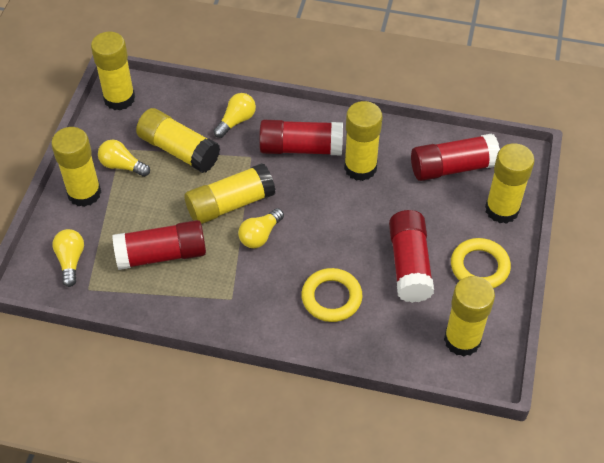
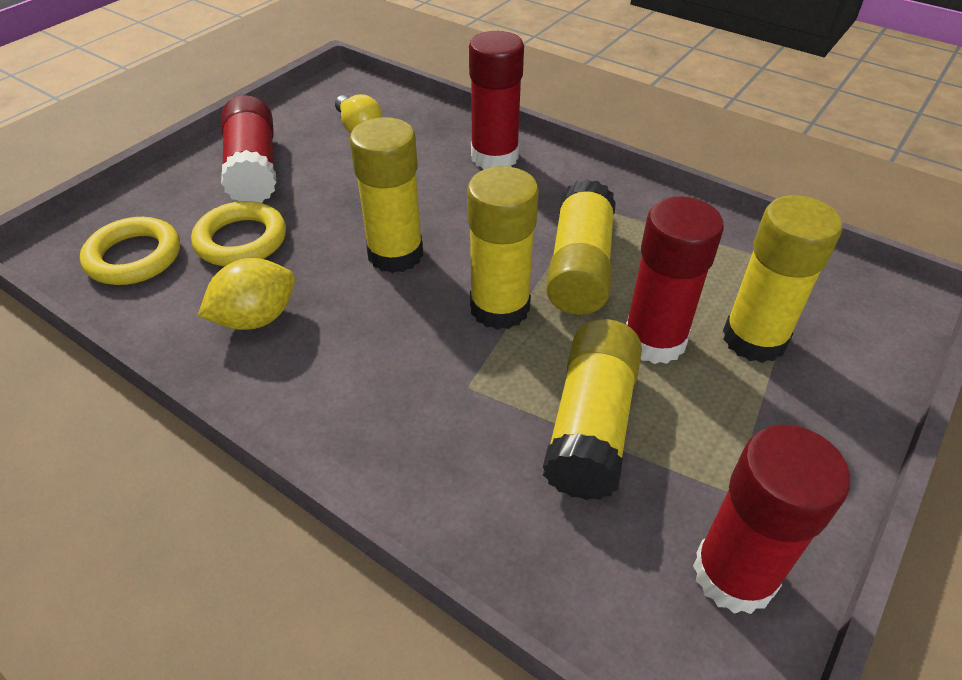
yellow glue stick: 7 -> 5
yellow lemon: 0 -> 1
yellow light bulb: 4 -> 1

